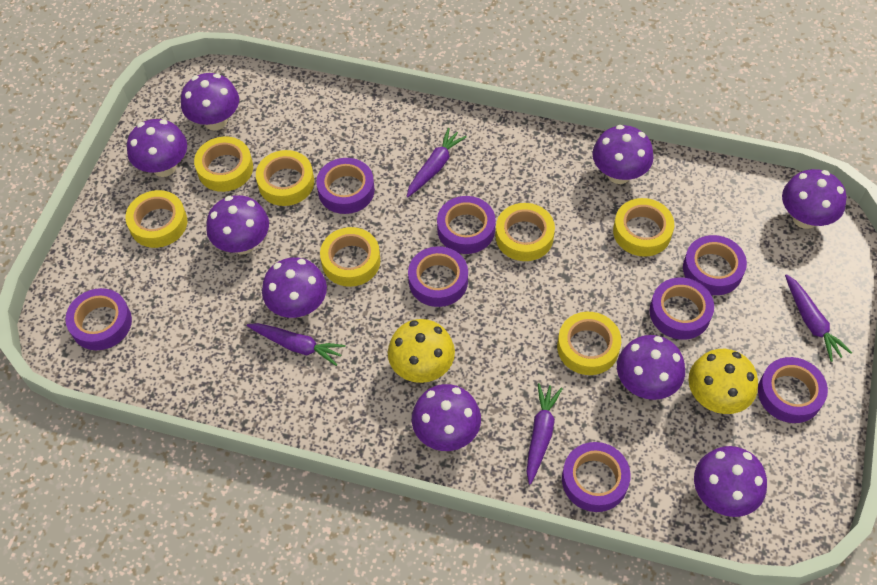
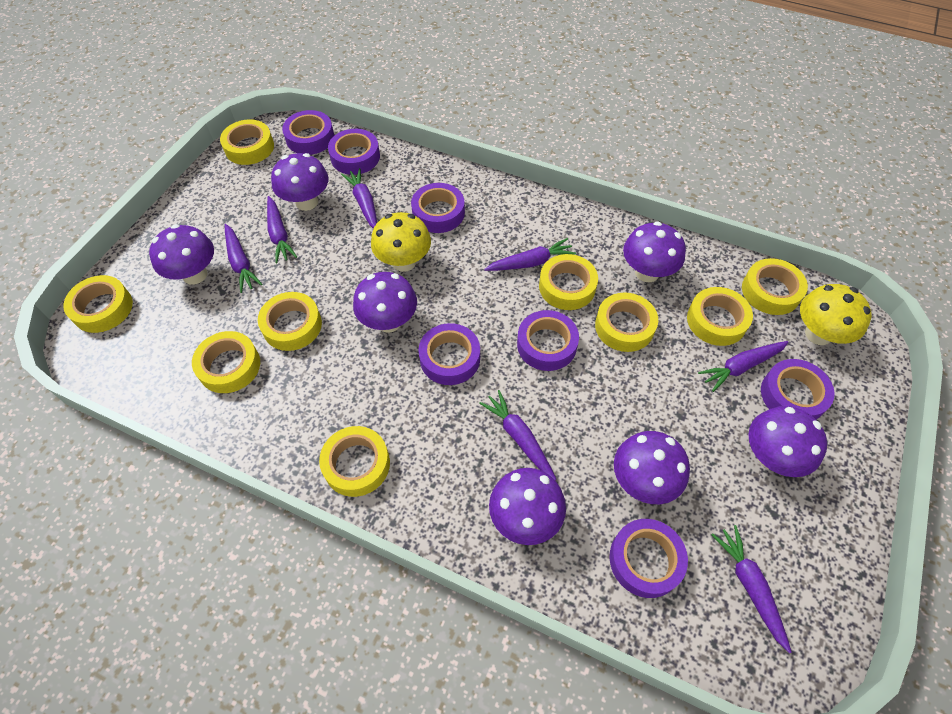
purple carrot: 4 -> 7
purple mushroom: 9 -> 7
purple tape: 8 -> 7
yellow tape: 7 -> 9

